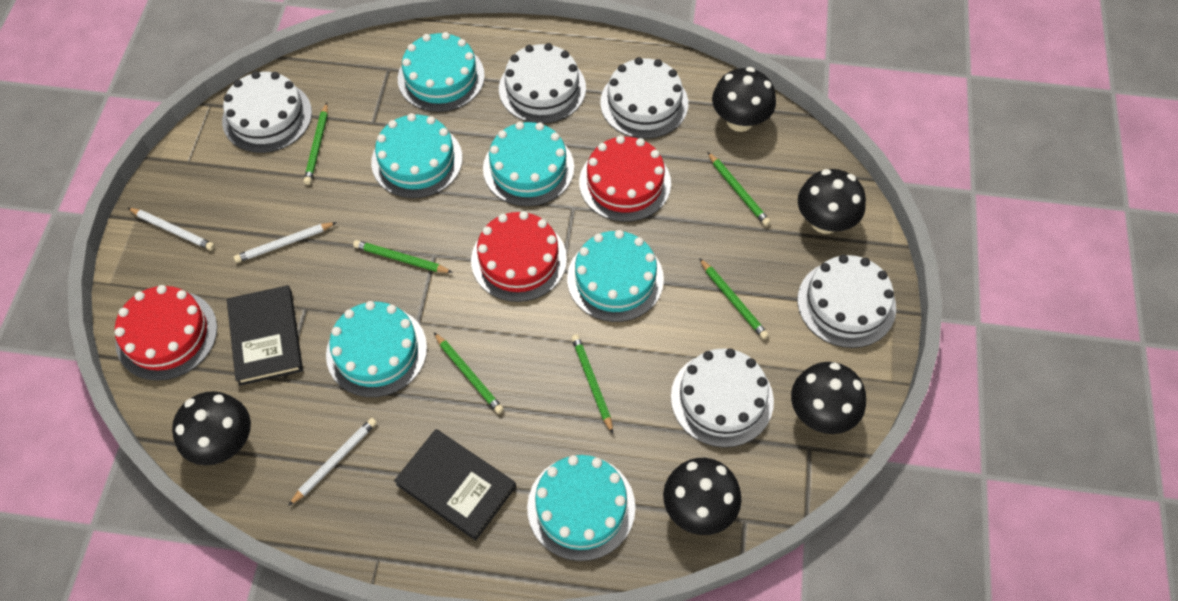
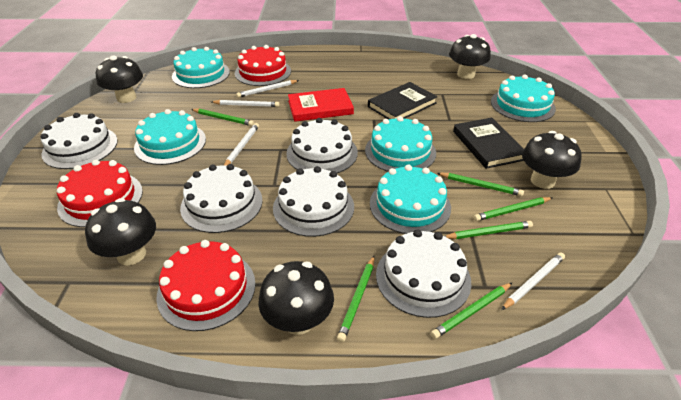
red book: 0 -> 1
turquoise cake: 6 -> 5
white pencil: 3 -> 4

